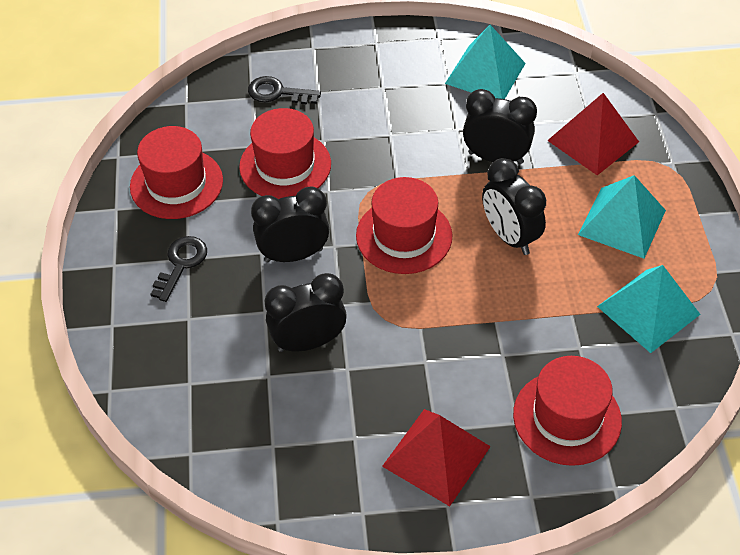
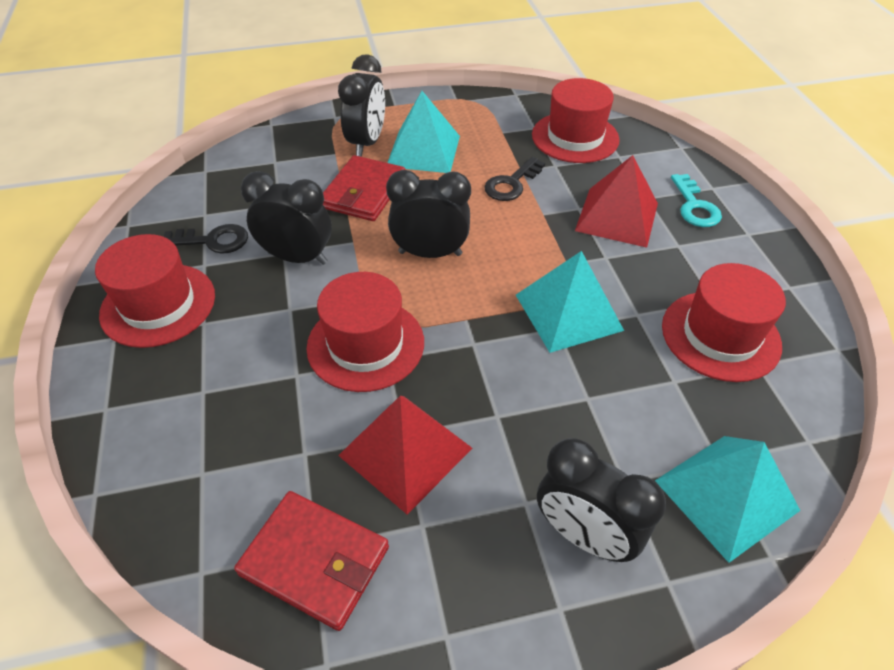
red wallet: 0 -> 2
turquoise key: 0 -> 1

